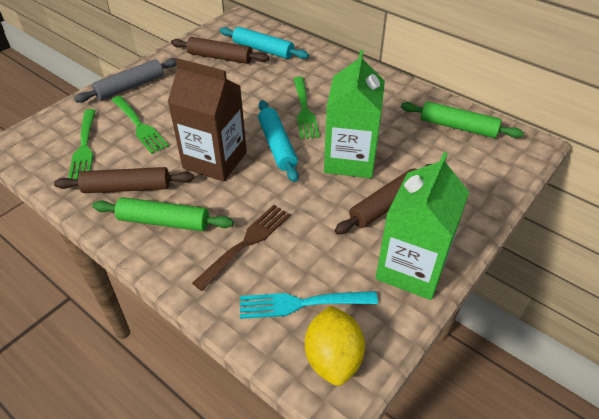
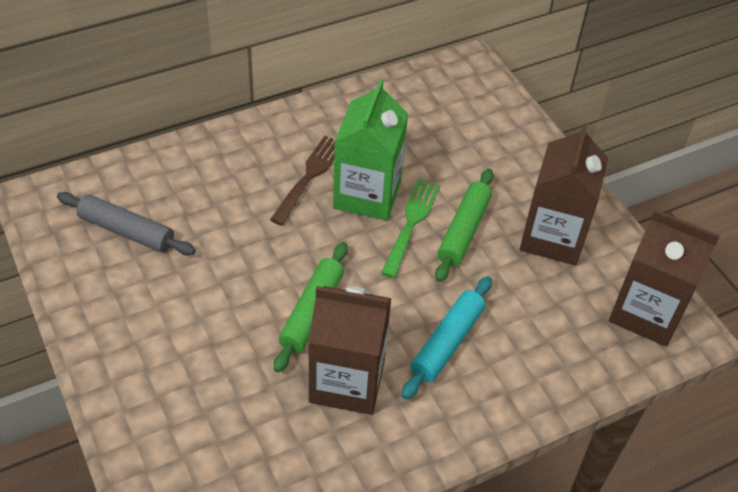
brown carton: 1 -> 3
brown rolling pin: 3 -> 0
green carton: 2 -> 1
green fork: 3 -> 1
turquoise fork: 1 -> 0
turquoise rolling pin: 2 -> 1
yellow lemon: 1 -> 0

